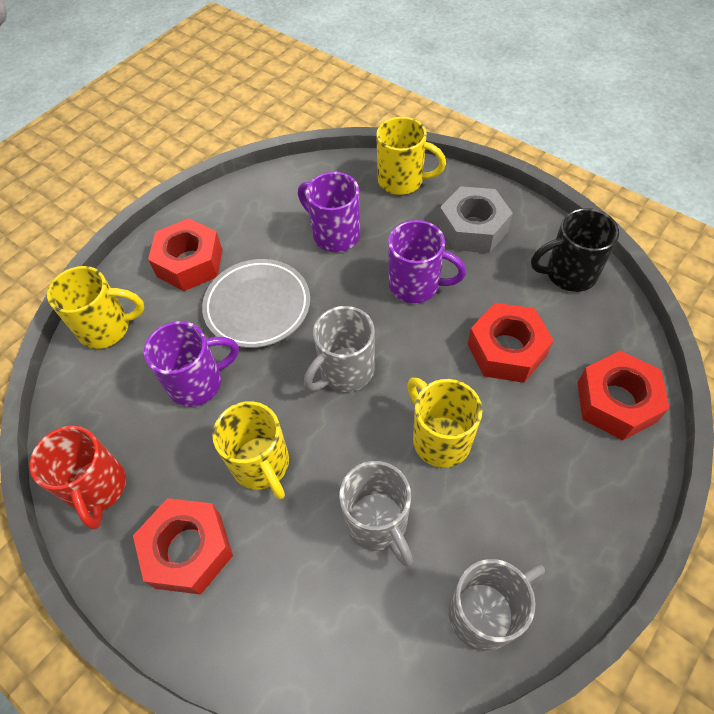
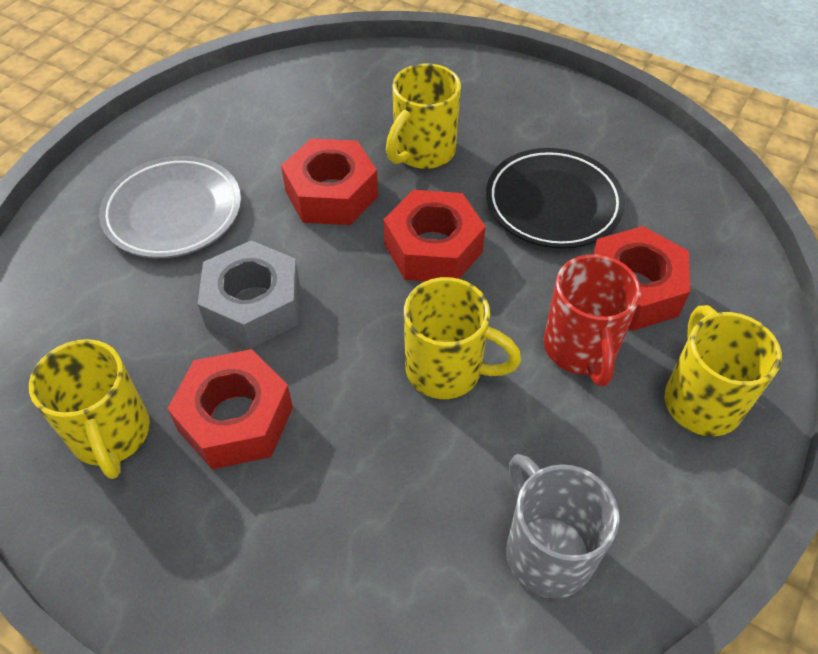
black mug: 1 -> 0
black plate: 0 -> 1
grey mug: 3 -> 1
purple mug: 3 -> 0

